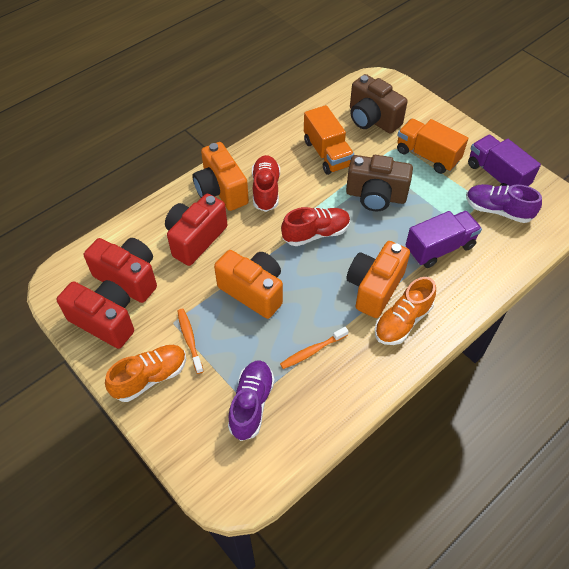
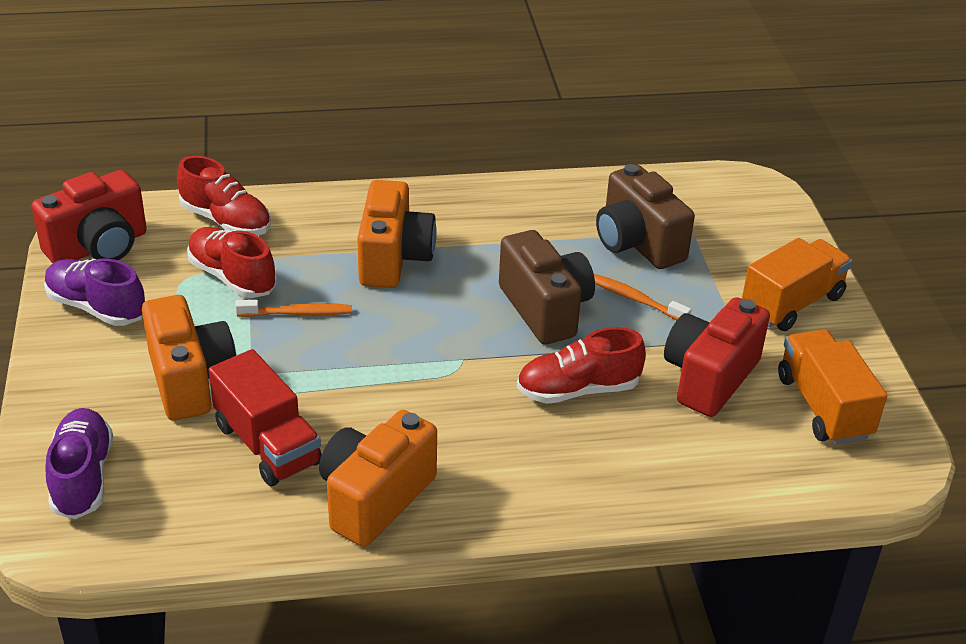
orange shoe: 2 -> 0
purple truck: 2 -> 0
red camera: 3 -> 2
red shoe: 2 -> 3
red truck: 0 -> 1

